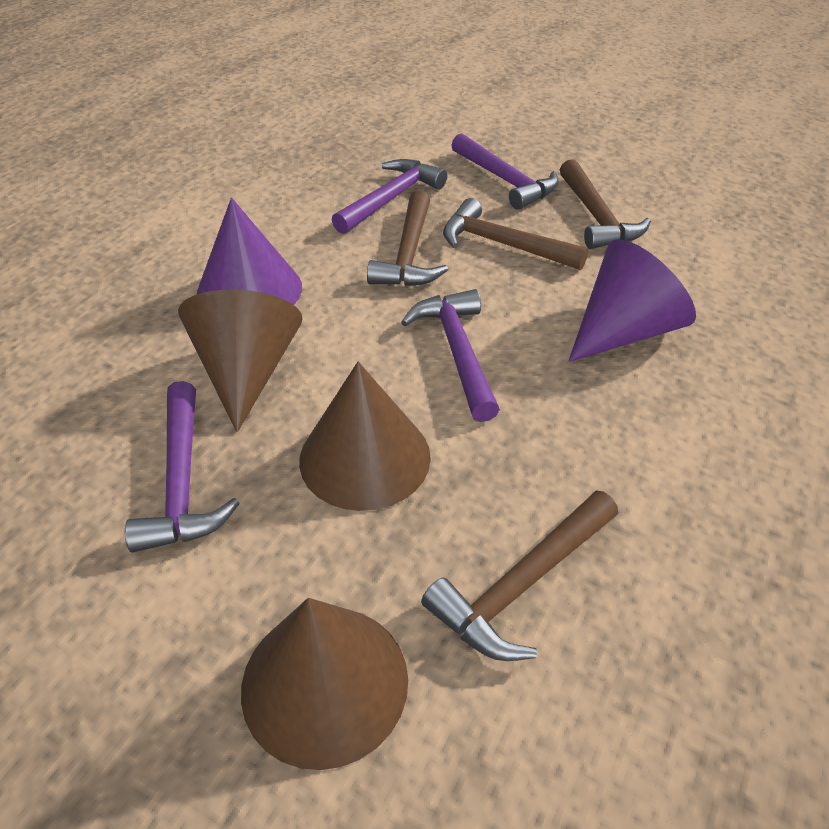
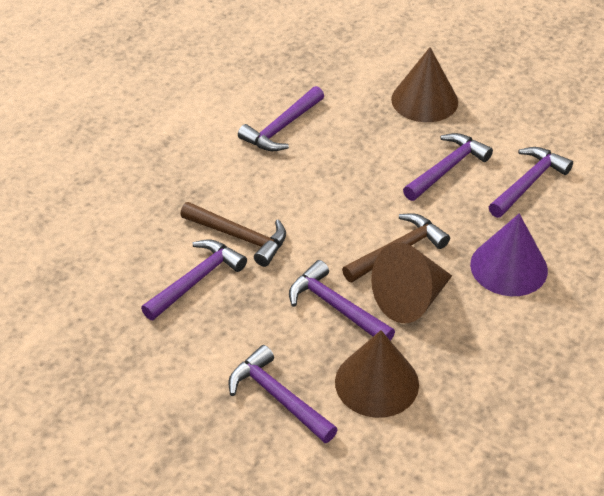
brown hammer: 4 -> 2
purple cone: 2 -> 1
purple hammer: 4 -> 6

